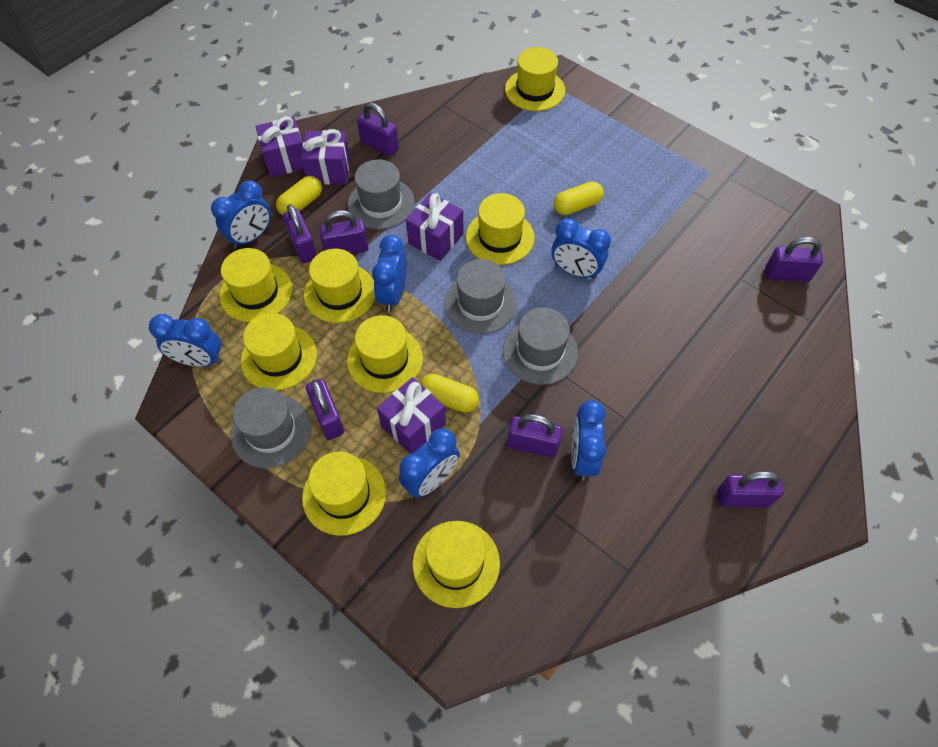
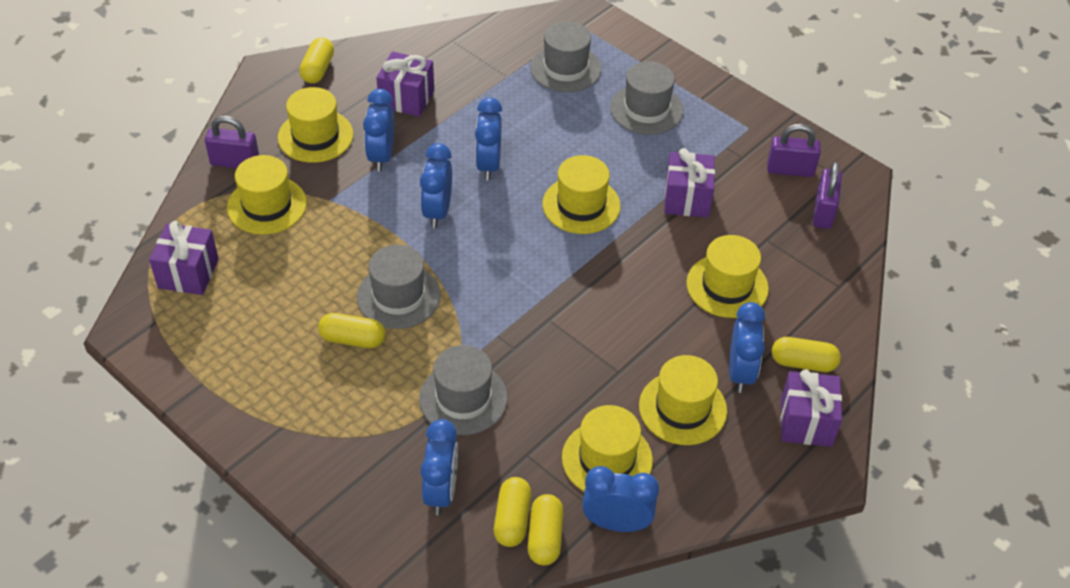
purple padlock: 7 -> 3
yellow capsule: 3 -> 5
yellow hat: 8 -> 6

